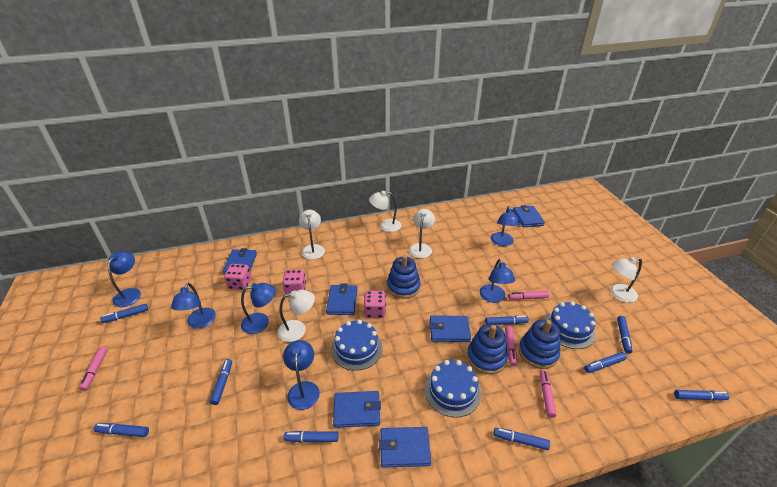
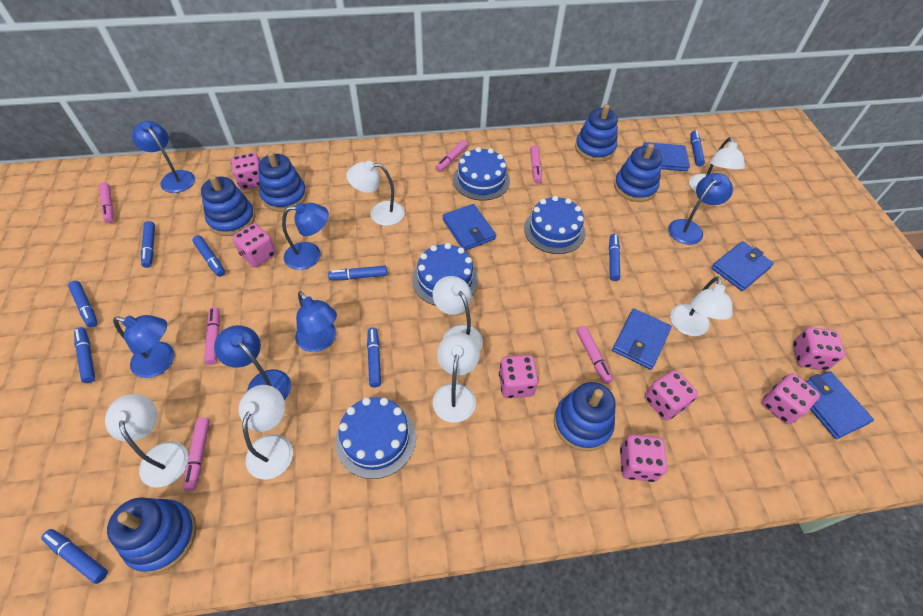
blue cake: 3 -> 4
blue stacking toy: 3 -> 6
blue wallet: 6 -> 5
pink dice: 3 -> 7
pink marker: 4 -> 6
white lamp: 5 -> 7

